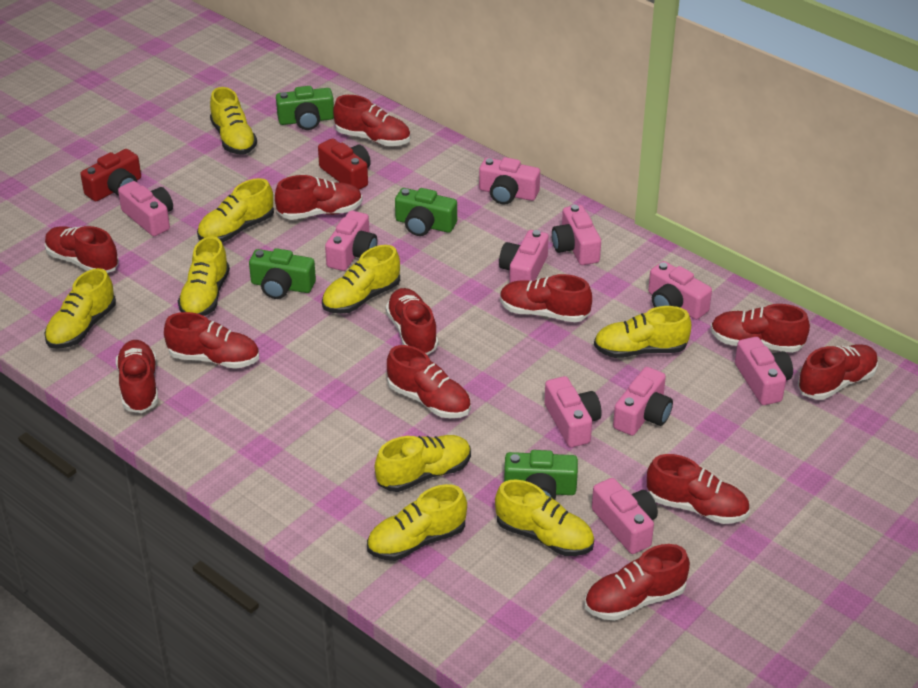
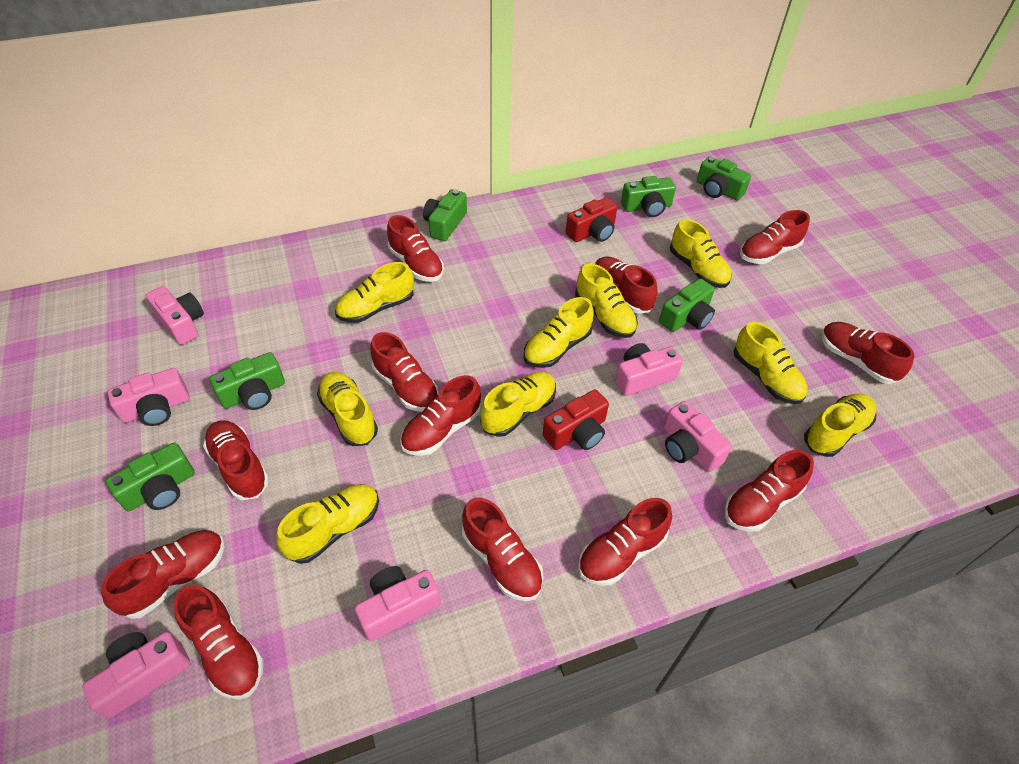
green camera: 4 -> 6
pink camera: 10 -> 6

